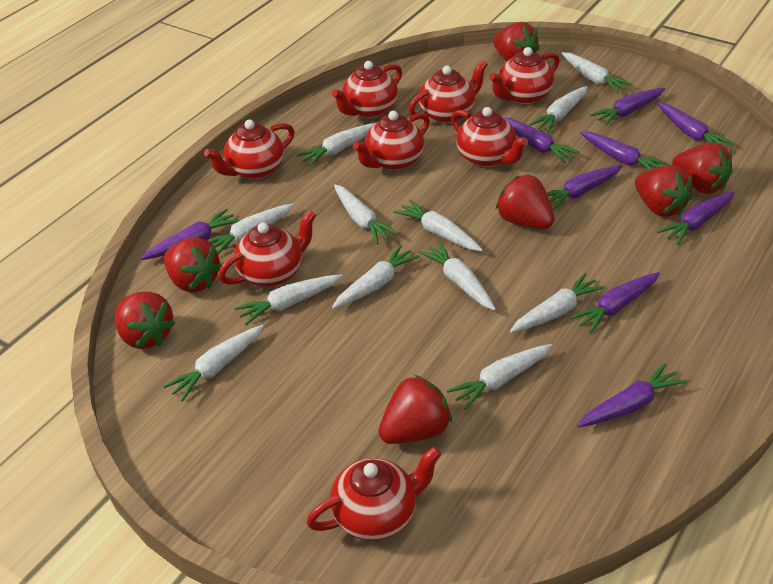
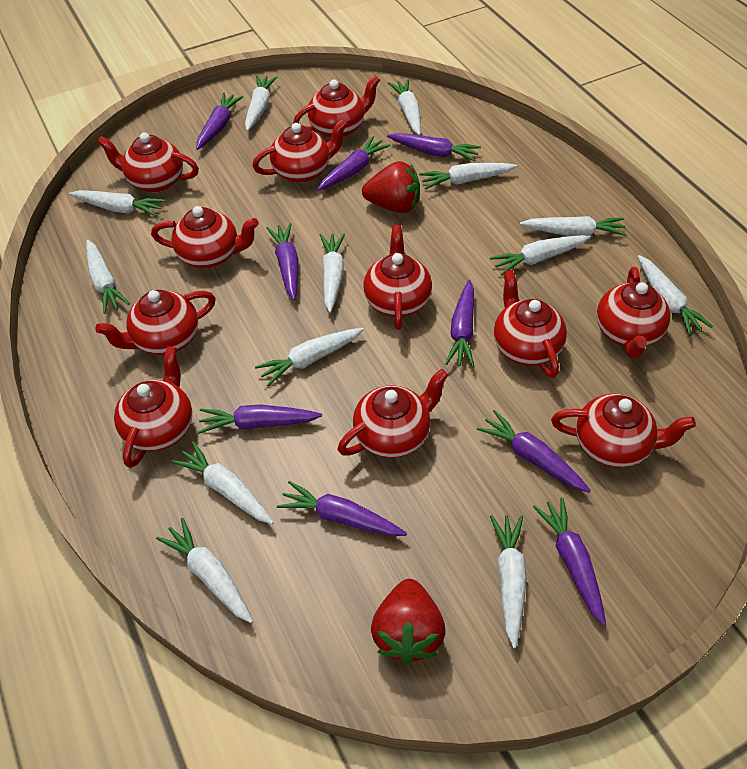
red strawberry: 7 -> 2
red teapot: 8 -> 11
white carrot: 12 -> 13

